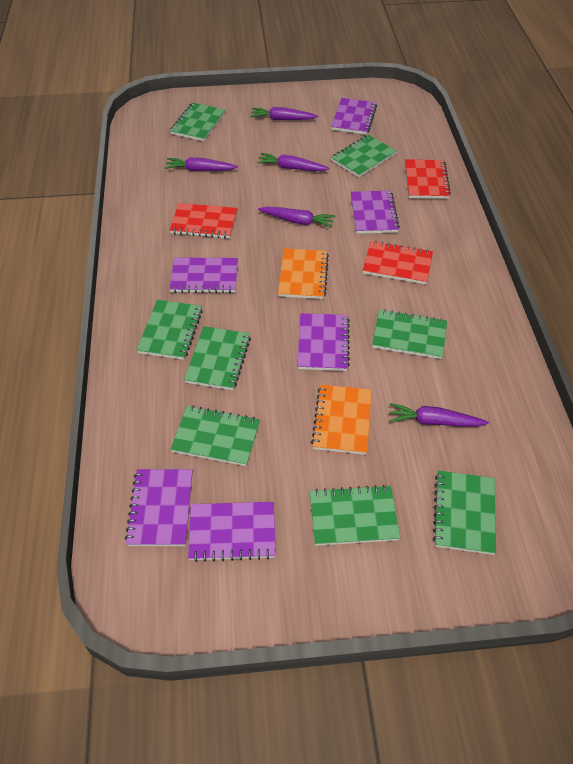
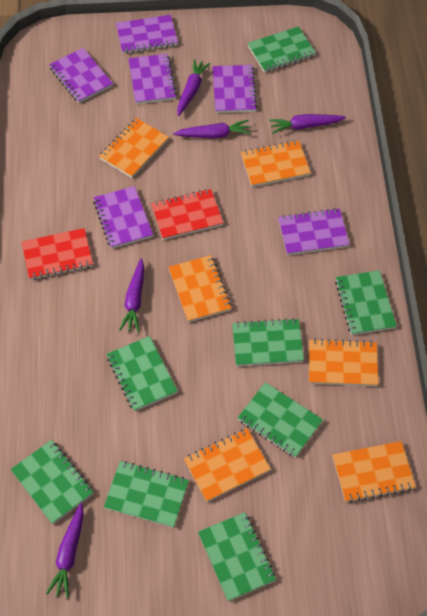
orange notebook: 2 -> 6
red notebook: 3 -> 2

